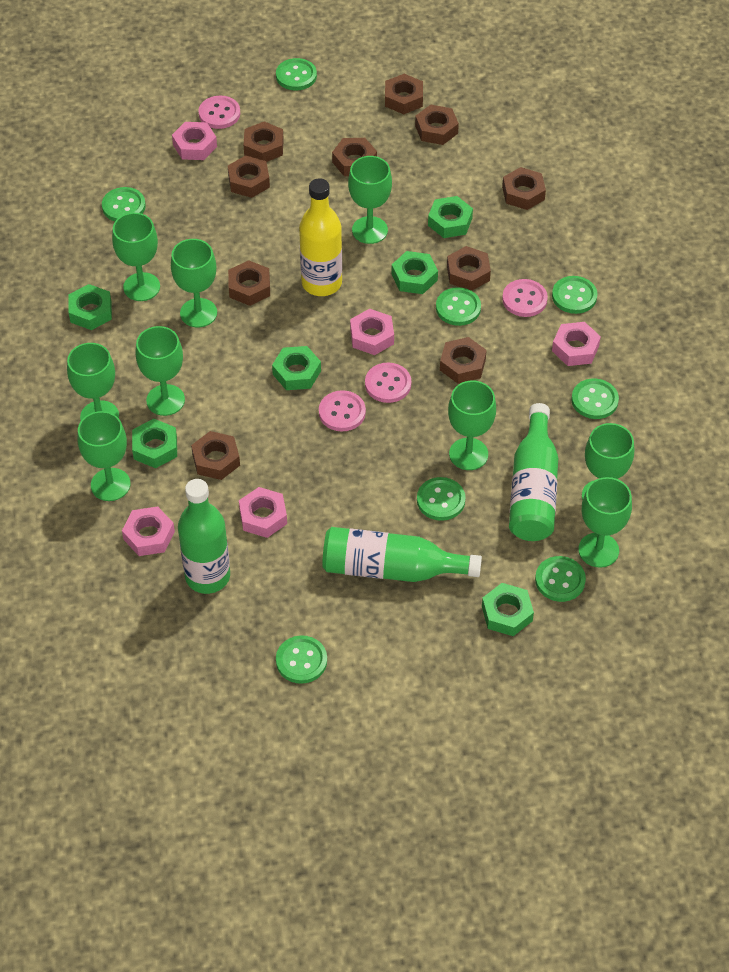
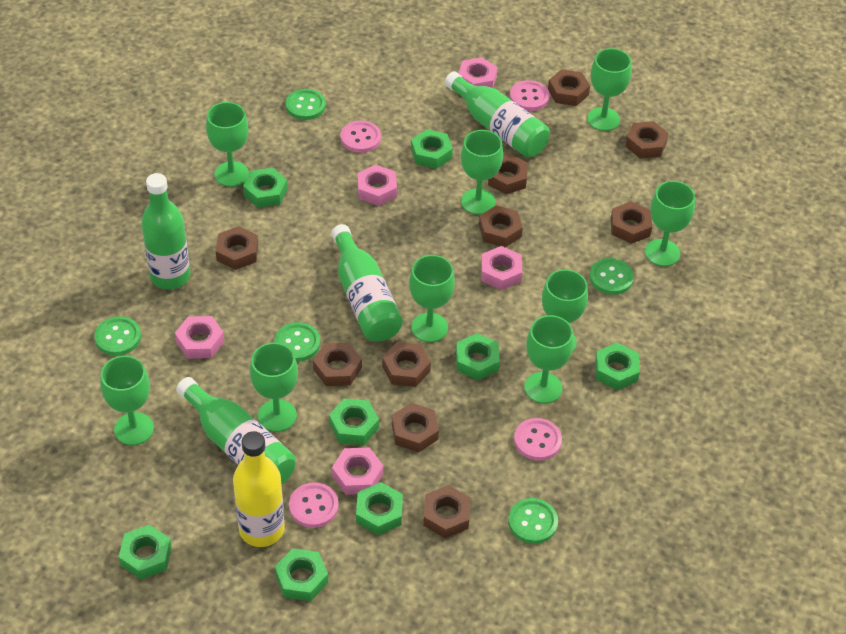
green bottle: 3 -> 4
green button: 8 -> 5
green nut: 6 -> 8

